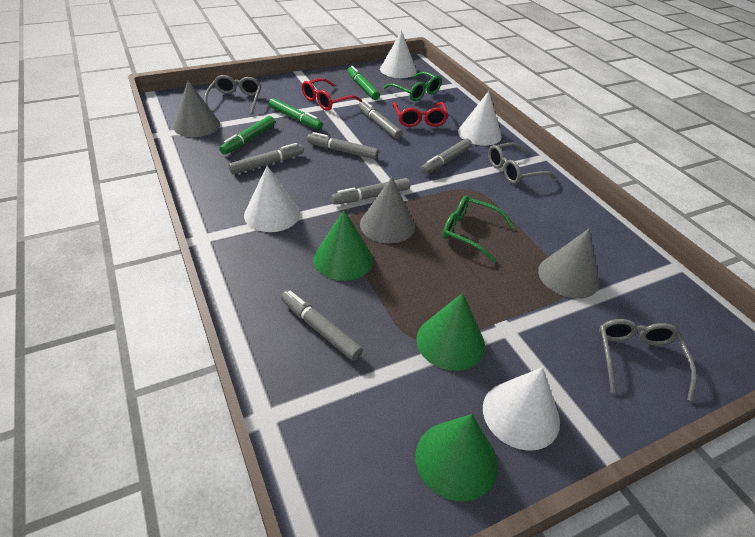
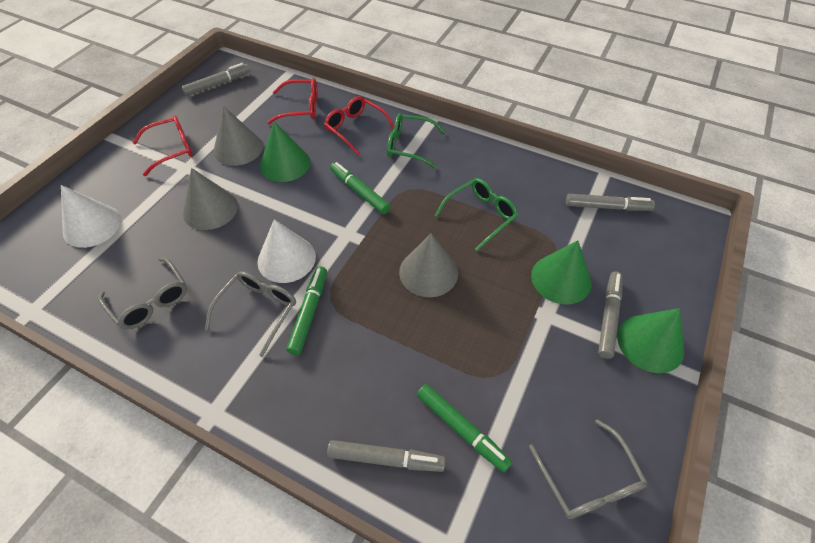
grey marker: 6 -> 4
red glasses: 2 -> 3
white cone: 4 -> 2

